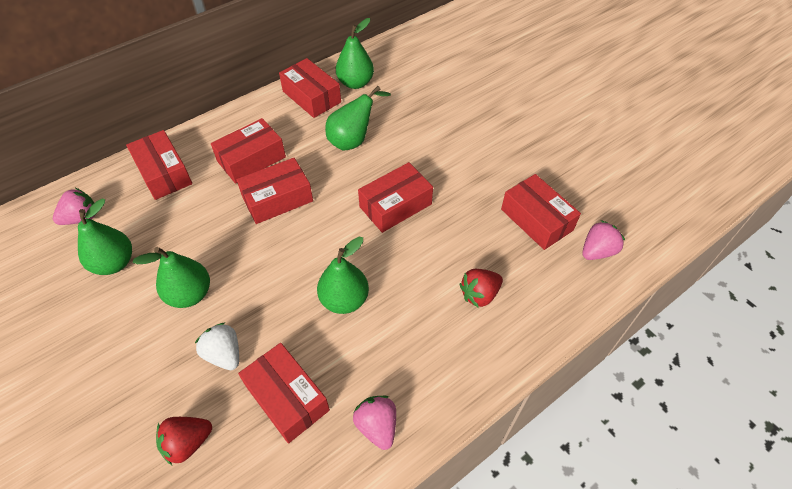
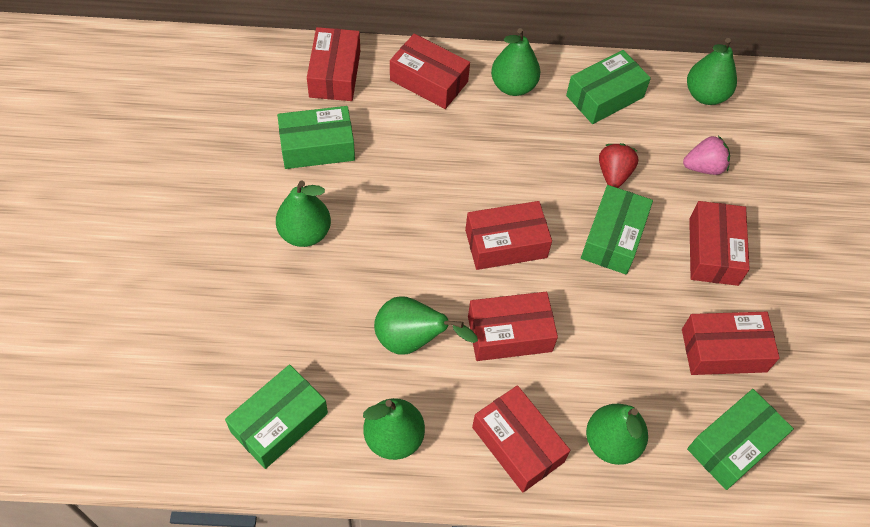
green box: 0 -> 5
green pear: 5 -> 6
pink strawberry: 3 -> 1
red strawberry: 2 -> 1
white strawberry: 1 -> 0

